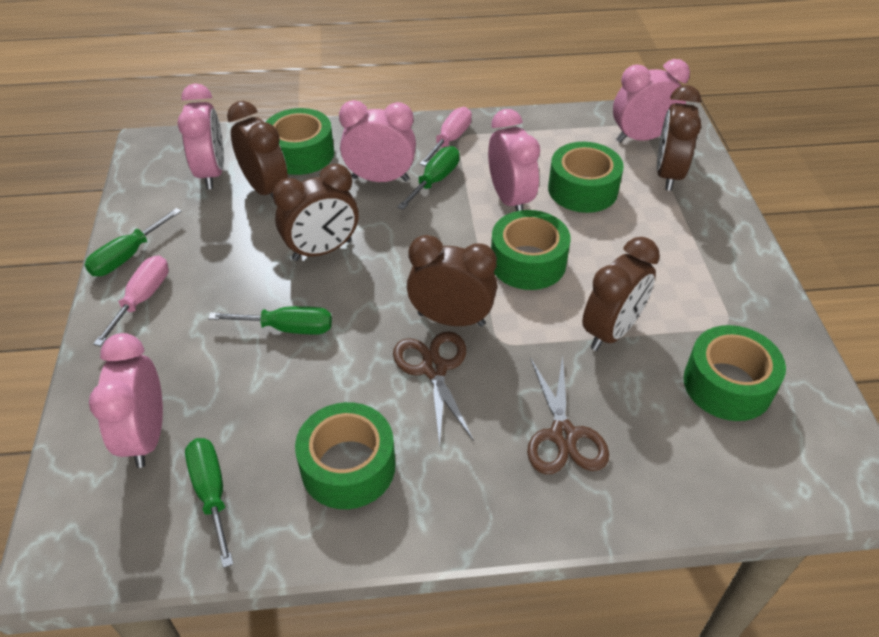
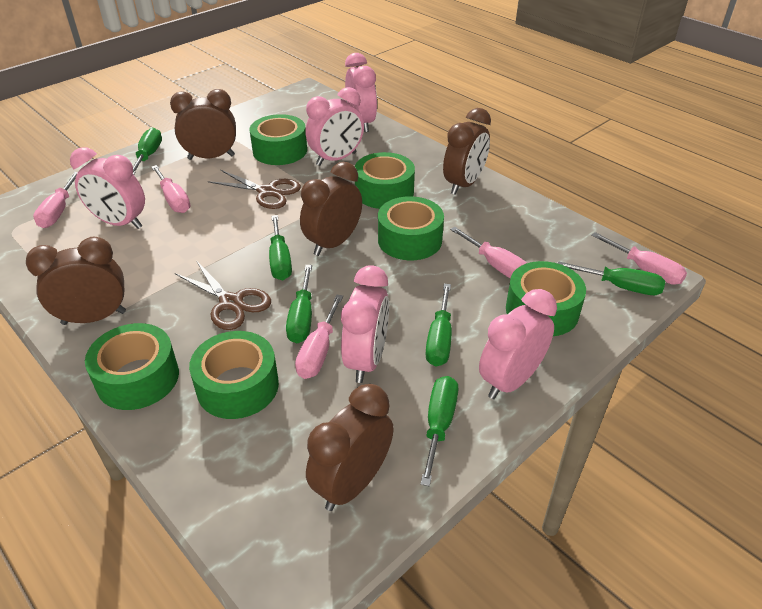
green screwdriver: 4 -> 6
green tape: 5 -> 6
pink screwdriver: 2 -> 5

